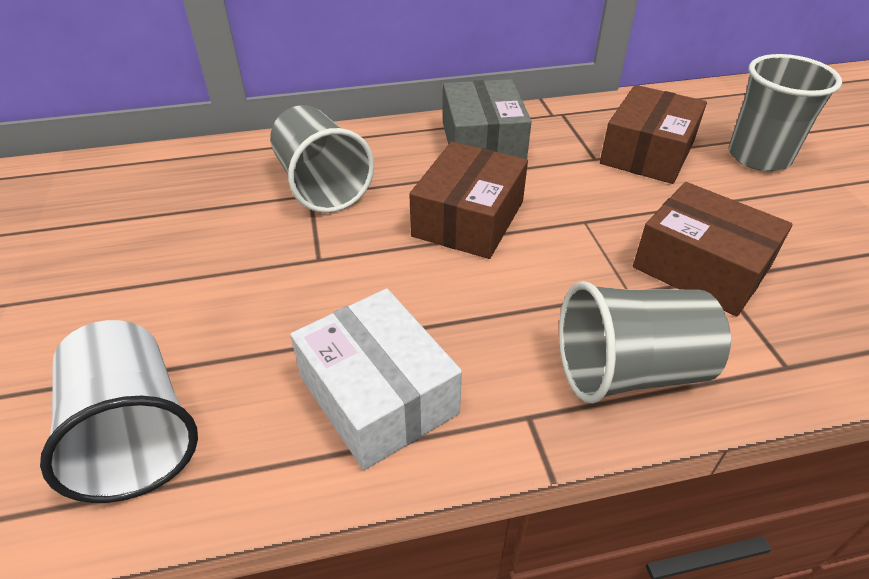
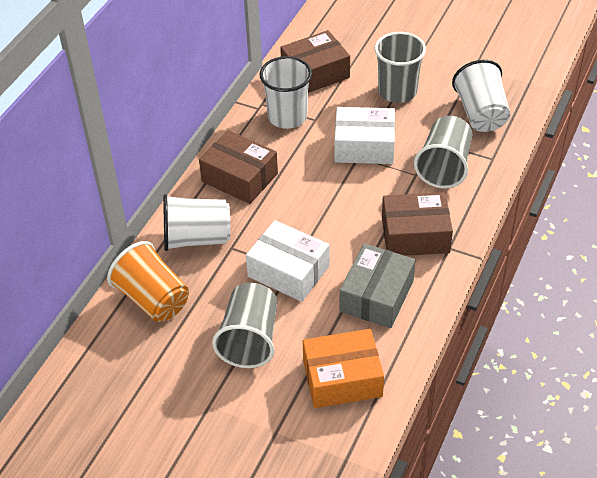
orange box: 0 -> 1
orange cup: 0 -> 1
white box: 1 -> 2
white cup: 1 -> 3

